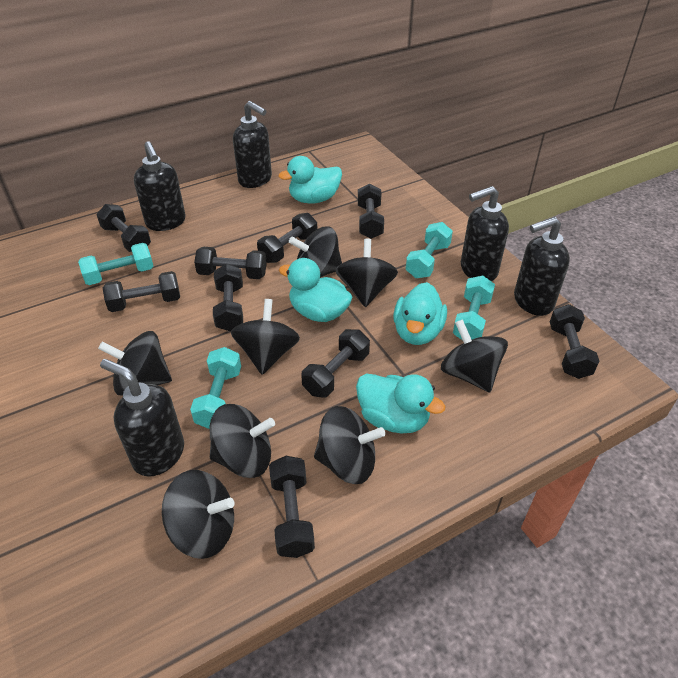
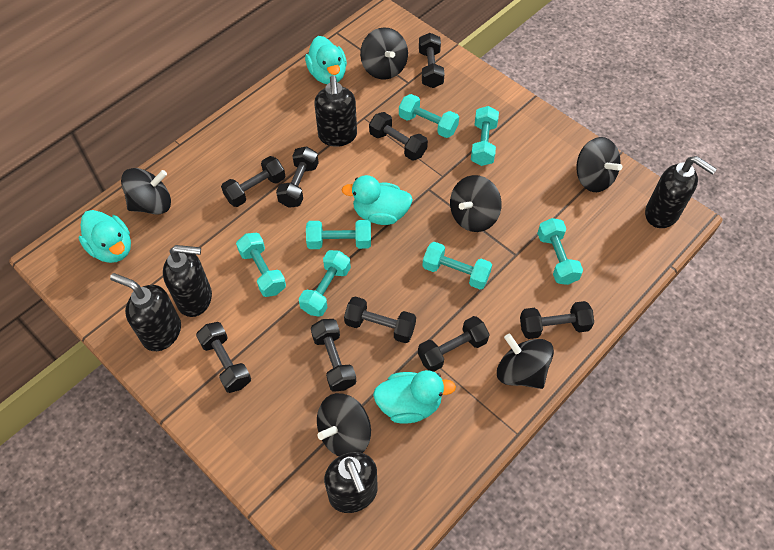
black spinning top: 8 -> 6
turquoise dumbbell: 4 -> 7

